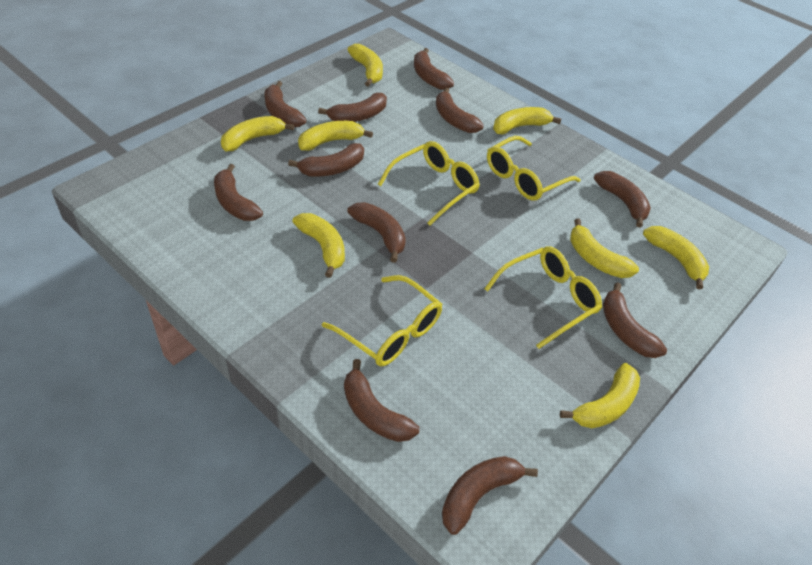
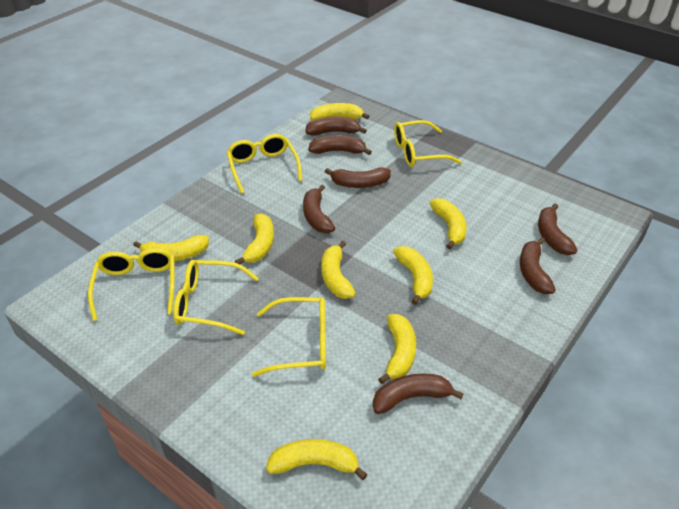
brown banana: 11 -> 7
yellow glasses: 4 -> 5

